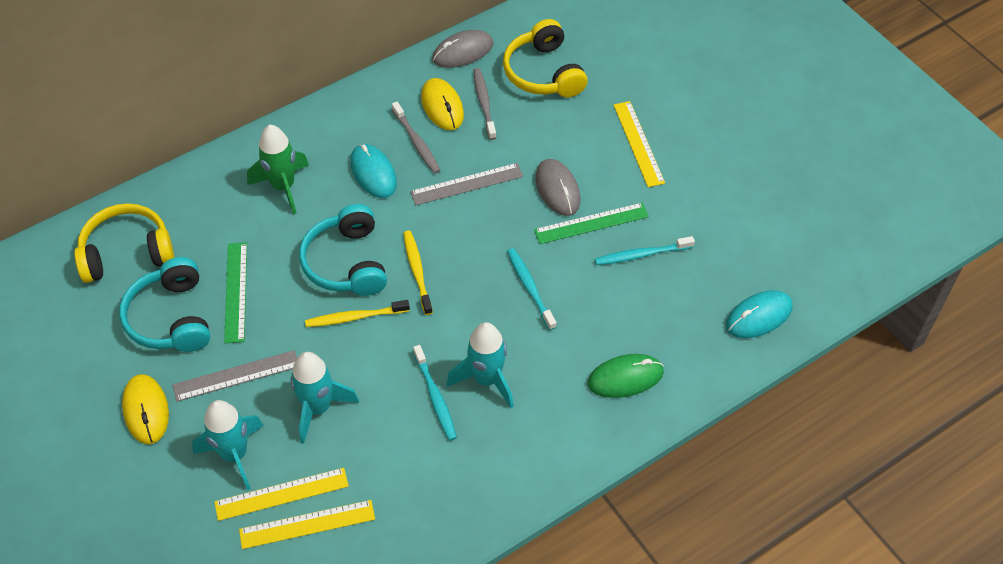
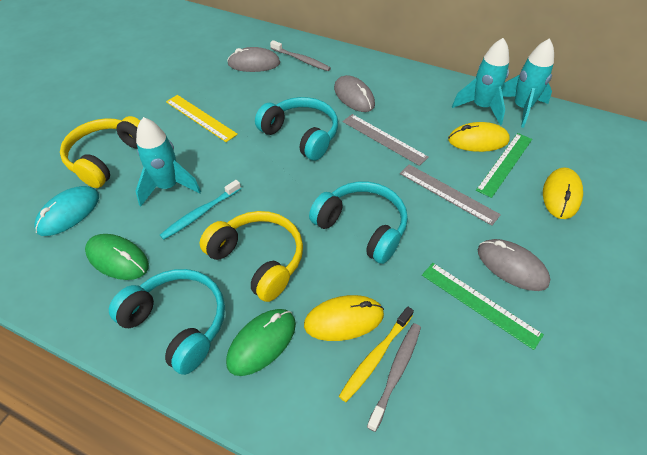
green mouse: 1 -> 2
green rocket: 1 -> 0
grey mouse: 2 -> 3
turquoise headphones: 2 -> 3
turquoise mouse: 2 -> 1
turquoise toothbrush: 3 -> 1
yellow mouse: 2 -> 3
yellow ruler: 3 -> 1
yellow toothbrush: 2 -> 1

